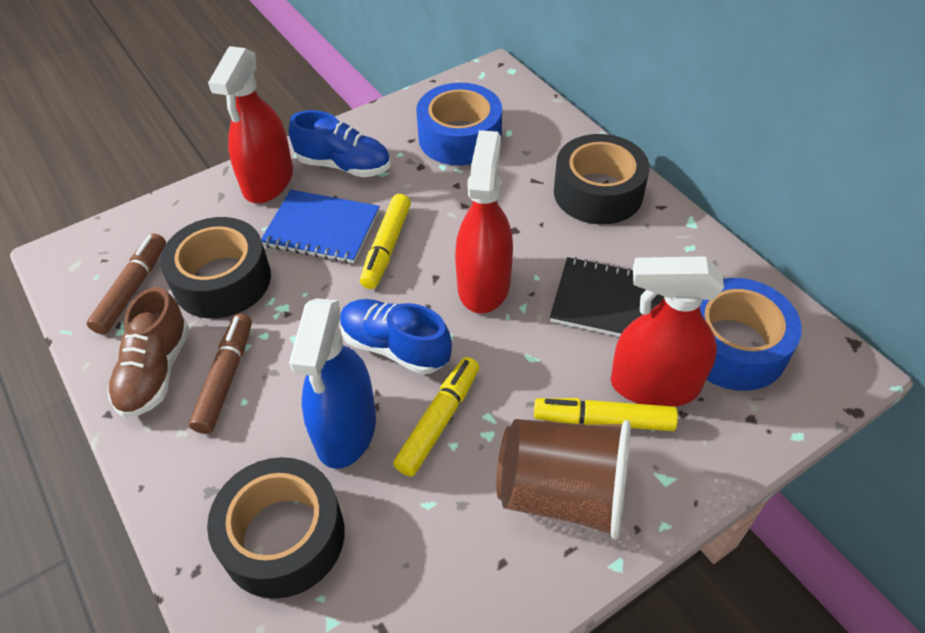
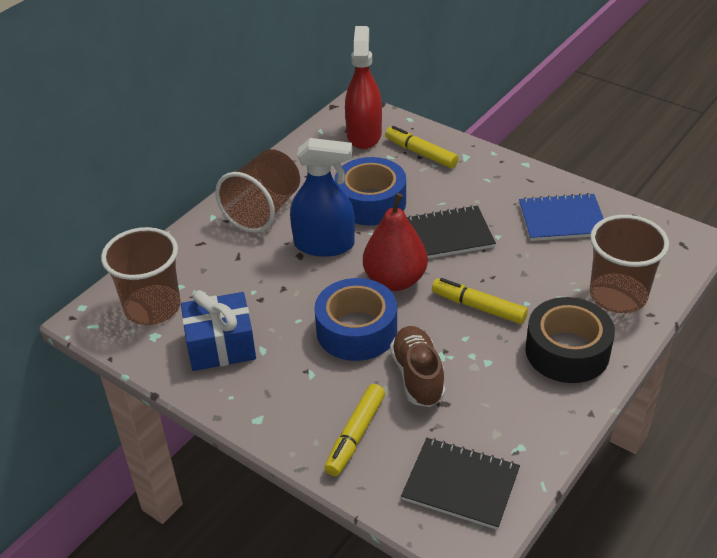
black notebook: 1 -> 2
black tape: 3 -> 1
blue gift: 0 -> 1
blue shoe: 2 -> 0
brown cup: 1 -> 3
brown marker: 2 -> 0
red pear: 0 -> 1
red spray bottle: 3 -> 1

